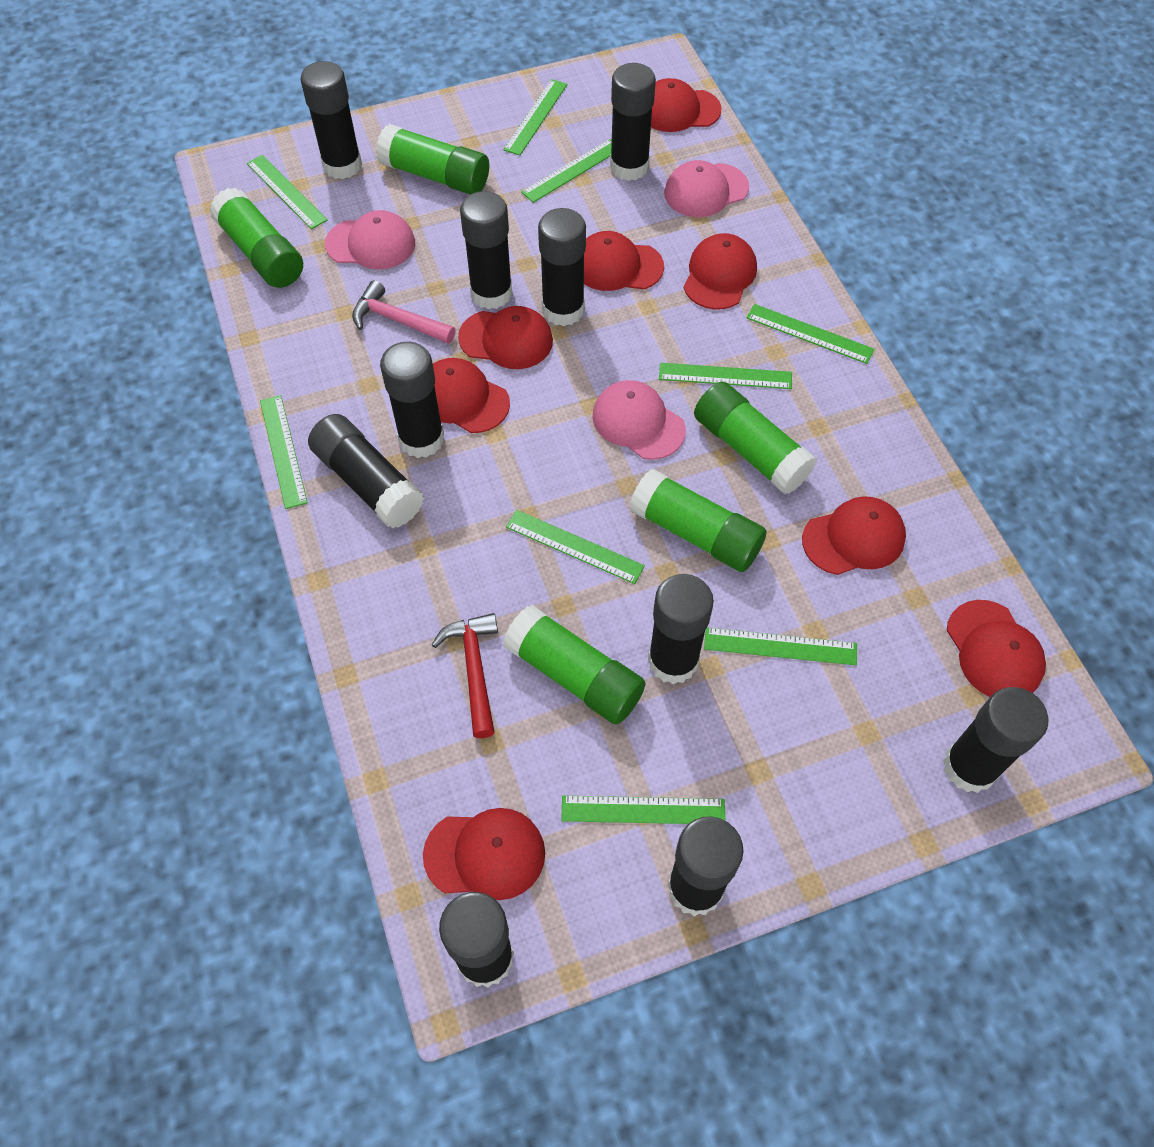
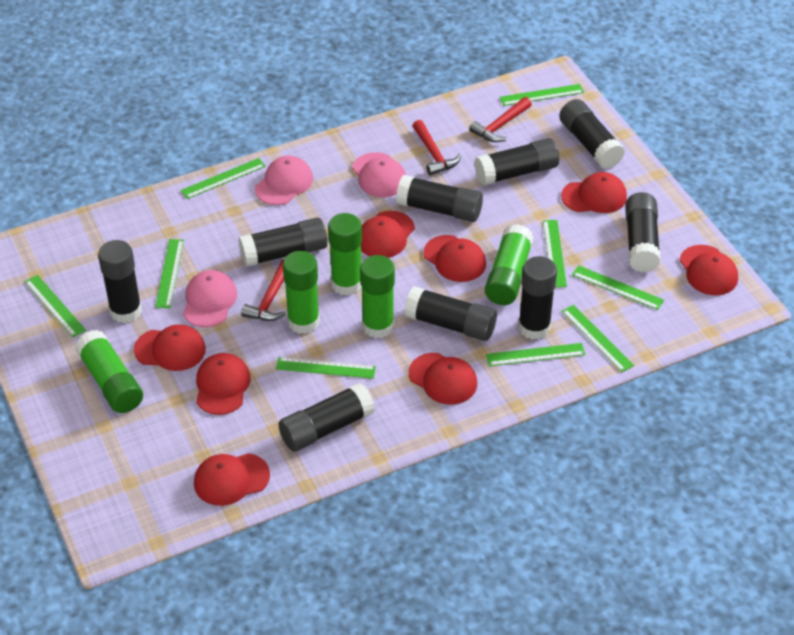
black glue stick: 10 -> 9
pink hammer: 1 -> 0
red hammer: 1 -> 3

